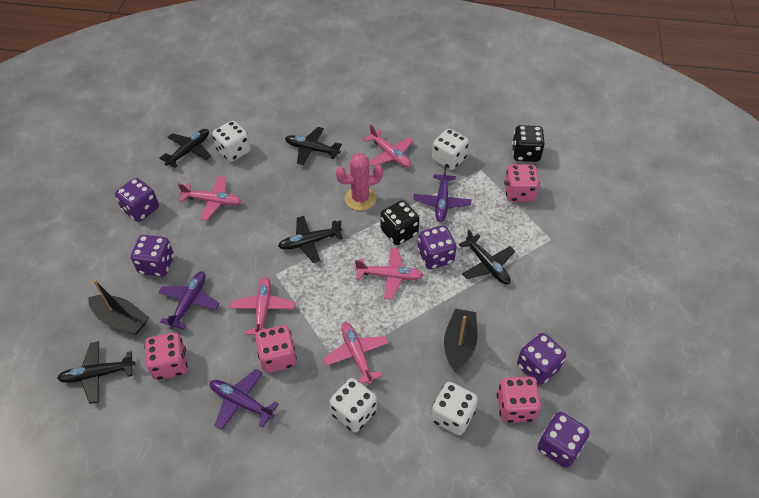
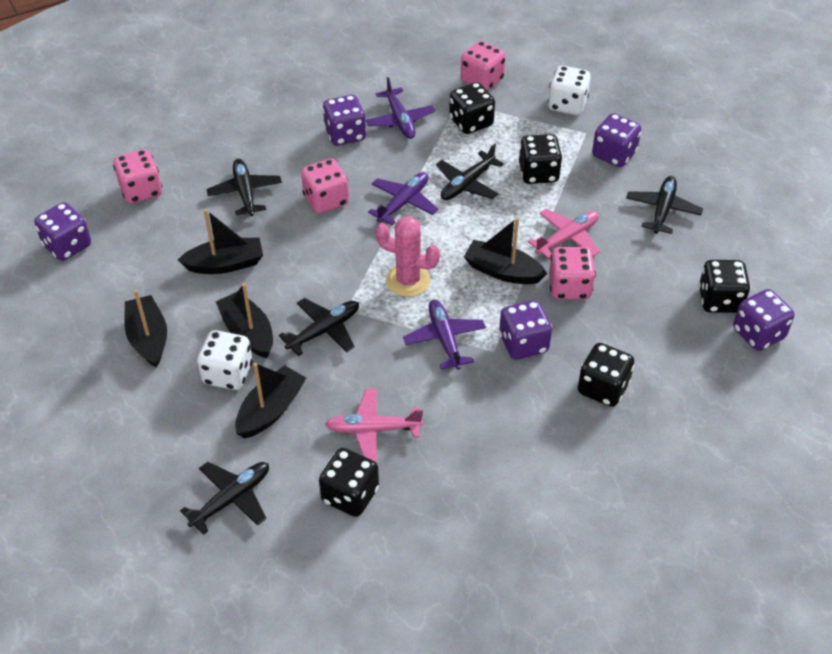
black boat: 2 -> 5
black dice: 2 -> 5
pink plane: 5 -> 2
white dice: 4 -> 2

